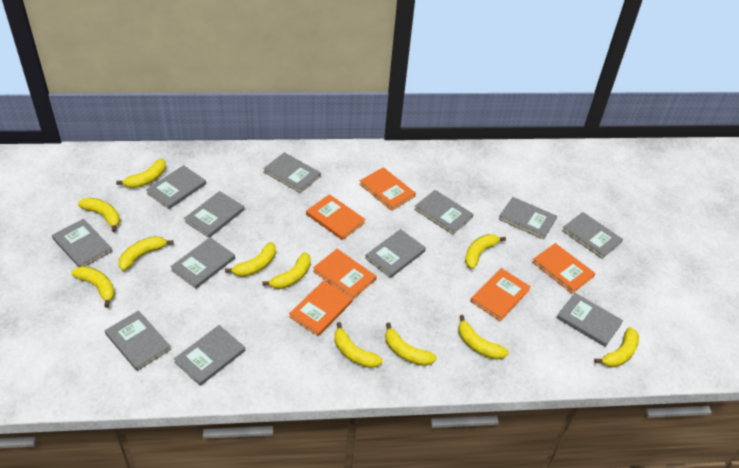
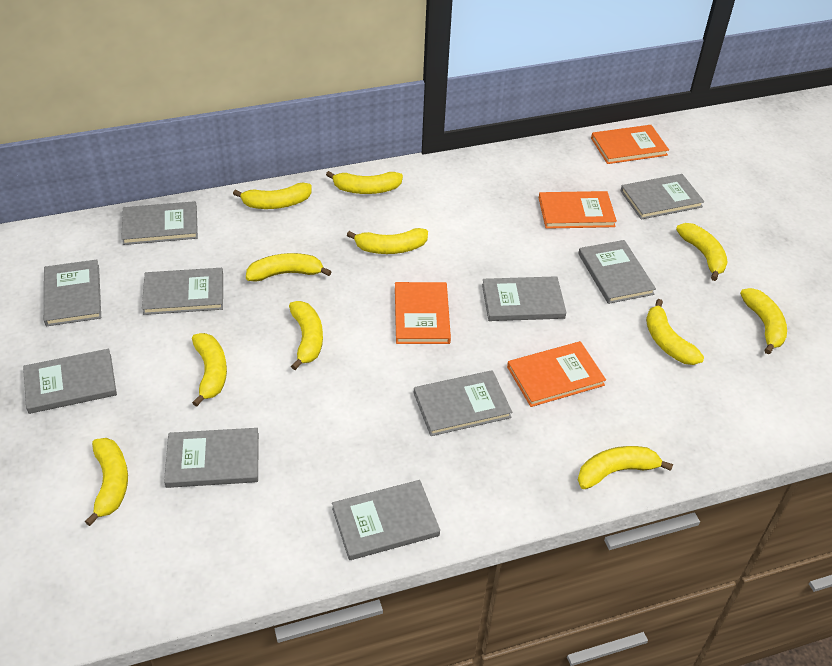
grey book: 12 -> 10
orange book: 6 -> 4

